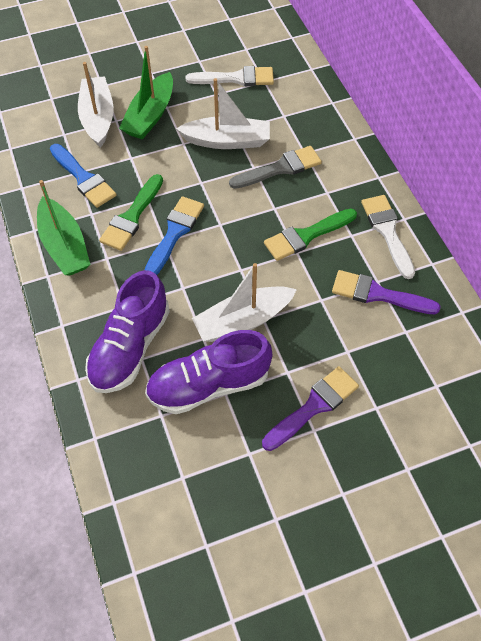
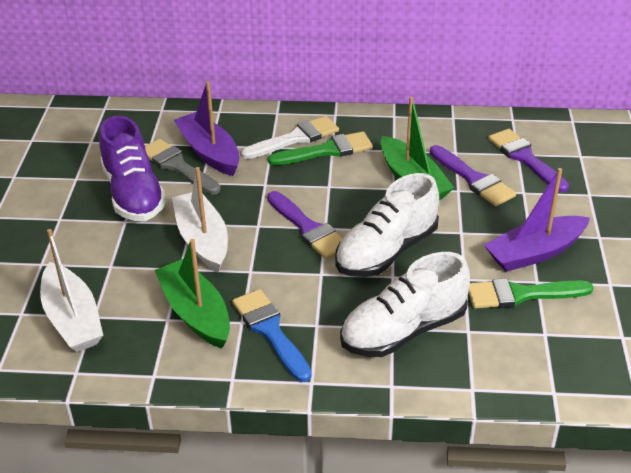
blue brush: 2 -> 1
purple boat: 0 -> 2
purple brush: 2 -> 3
purple shoe: 2 -> 1
white boat: 3 -> 2
white brush: 2 -> 1
white shoe: 0 -> 2

